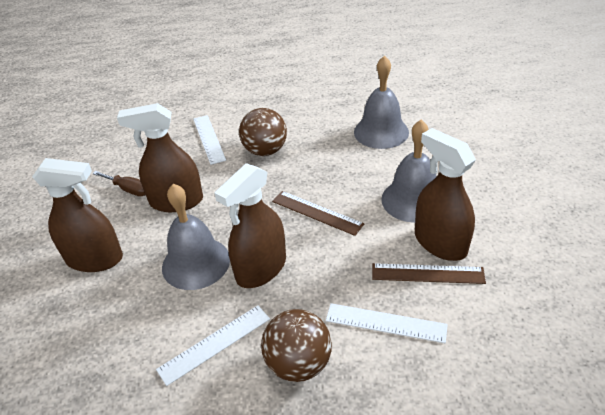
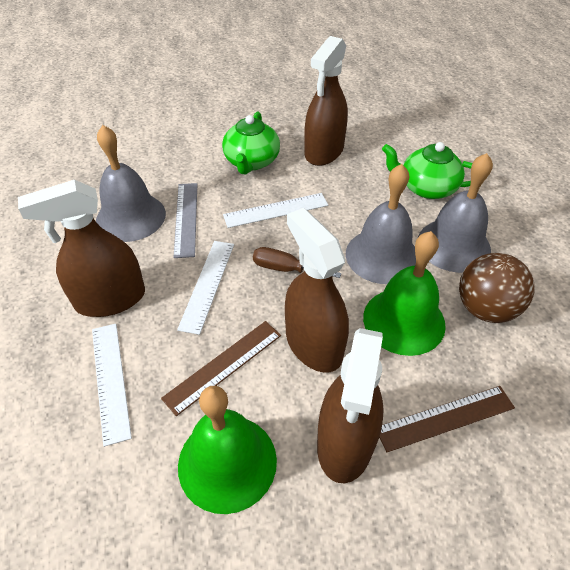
brown ball: 2 -> 1
green bell: 0 -> 2
green teapot: 0 -> 2
grey ruler: 0 -> 1

